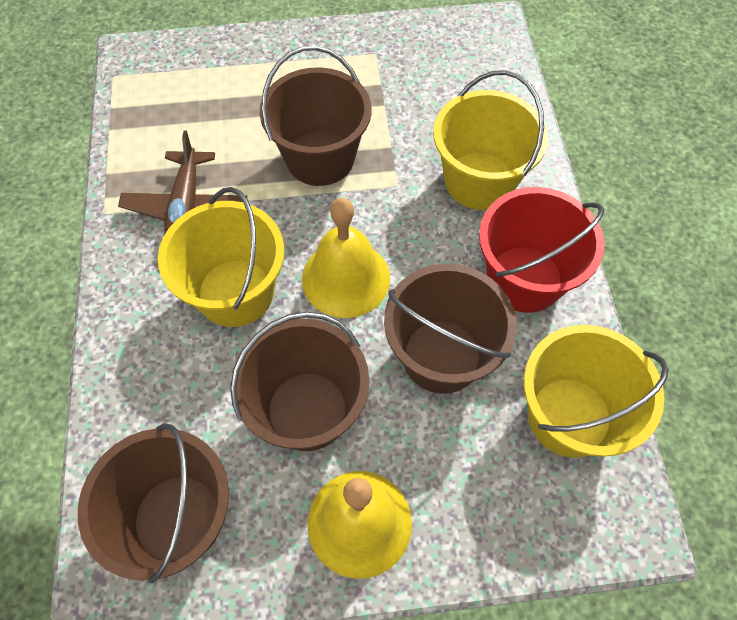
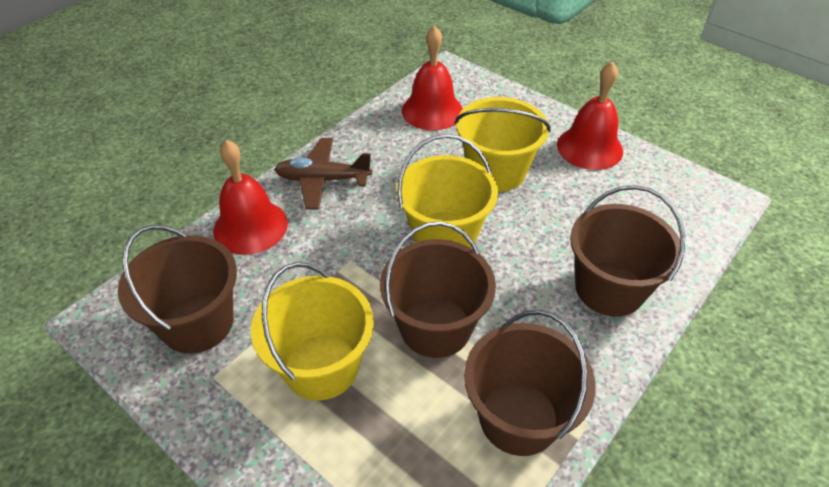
red bell: 0 -> 3
red bucket: 1 -> 0
yellow bell: 2 -> 0

